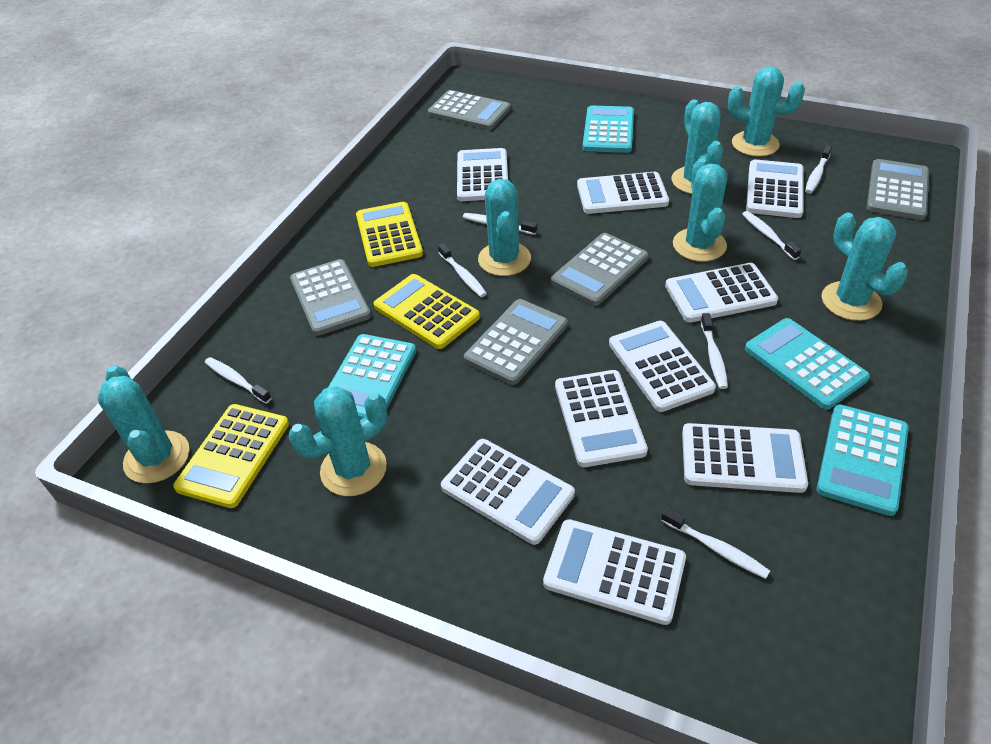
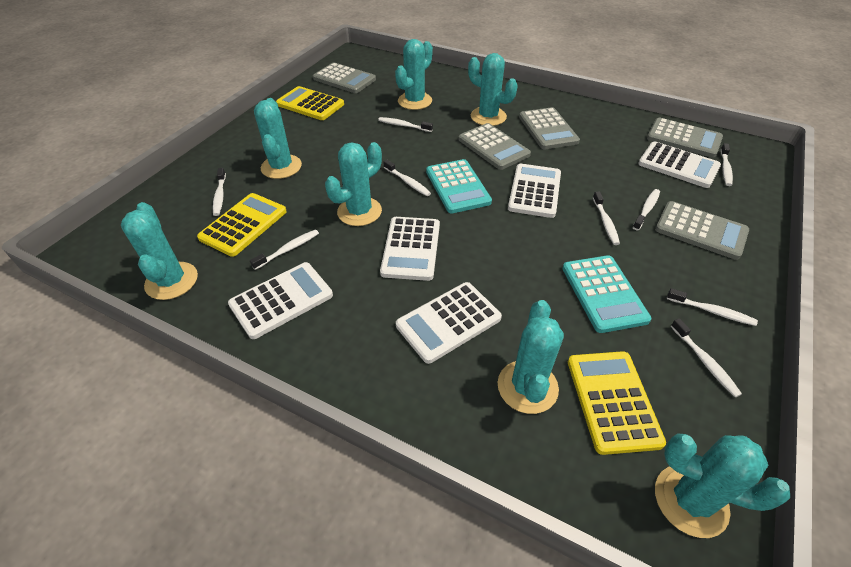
turquoise calculator: 4 -> 2
white calculator: 9 -> 5
white toothbrush: 7 -> 9

